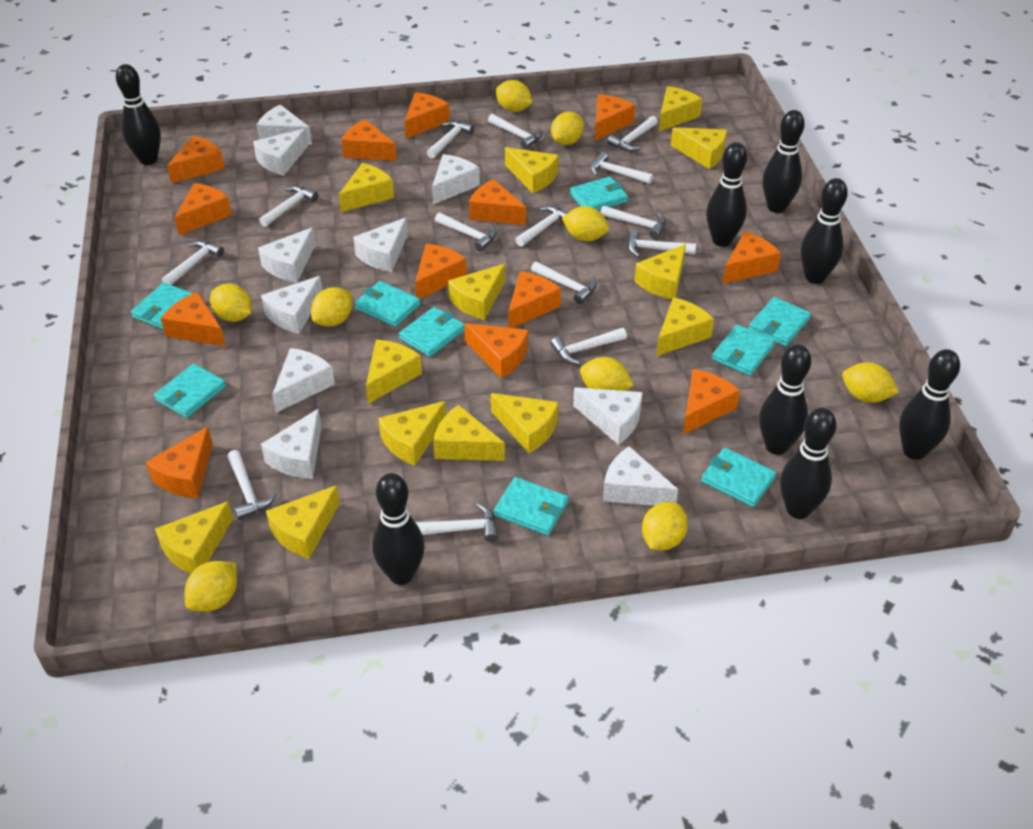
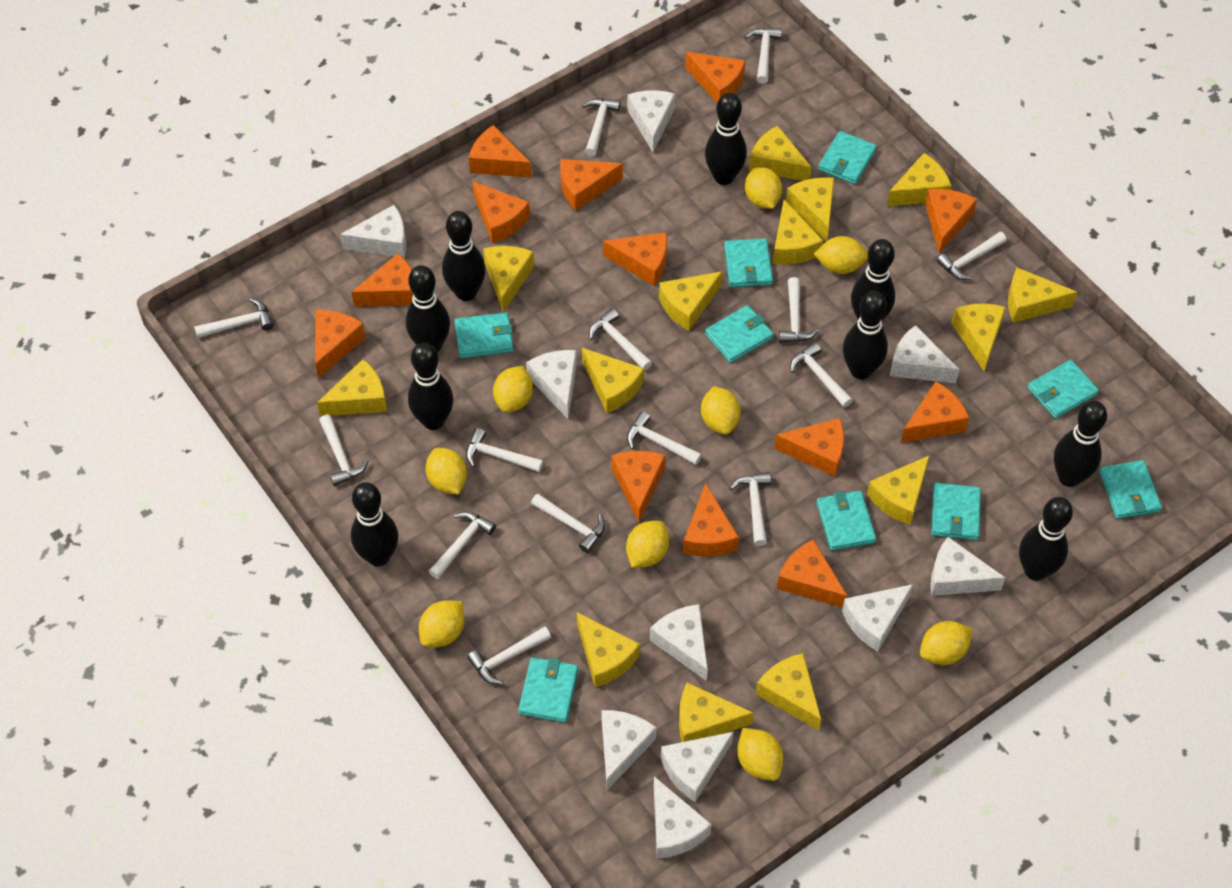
black bowling pin: 8 -> 9
yellow cheese: 13 -> 14

